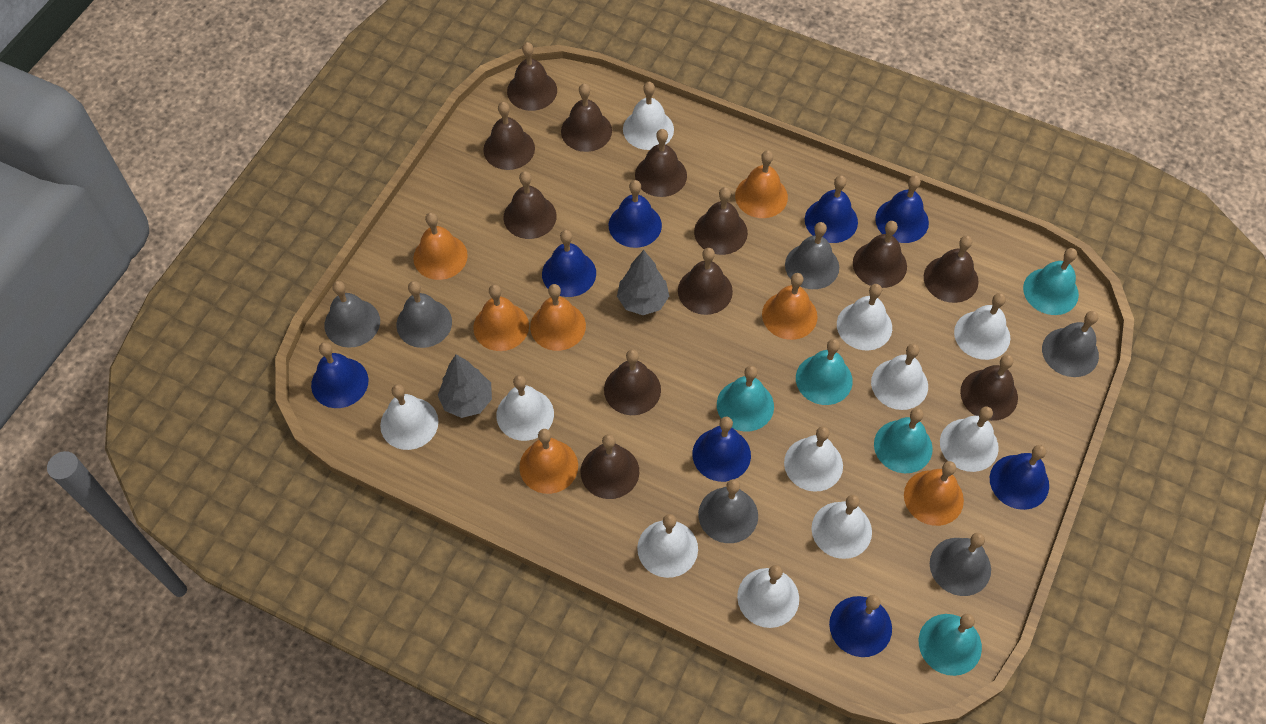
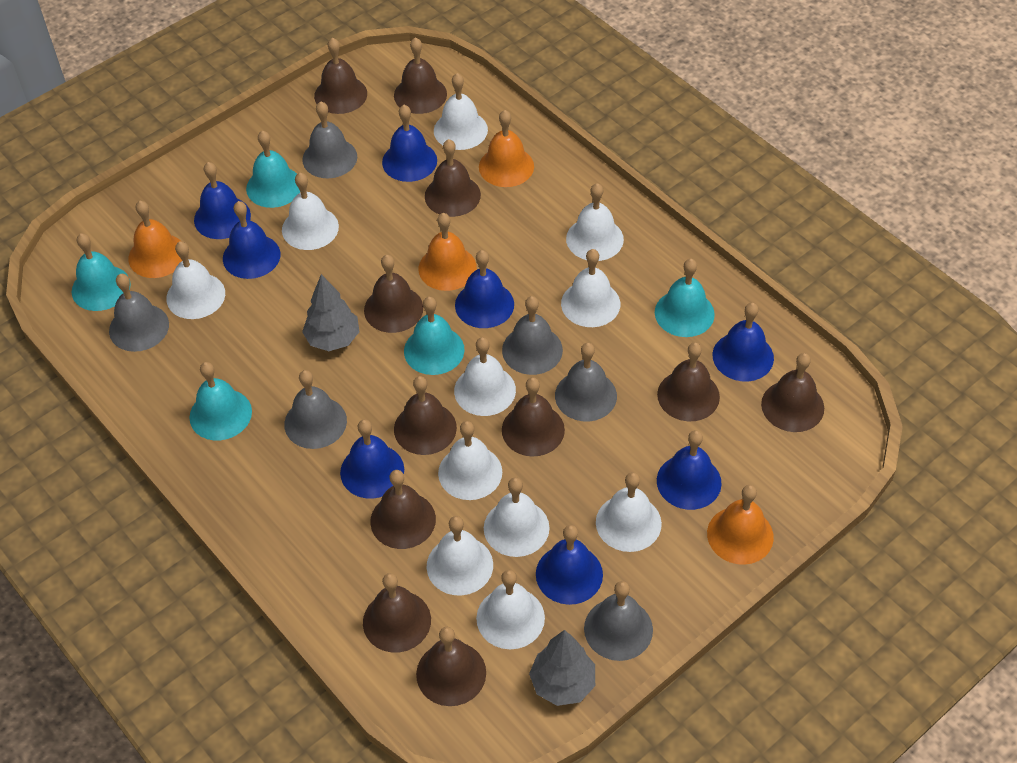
brown bell: 12 -> 11
orange bell: 7 -> 4

